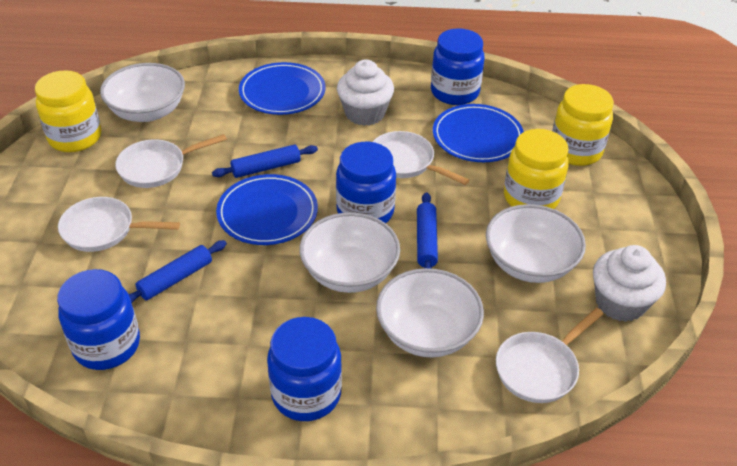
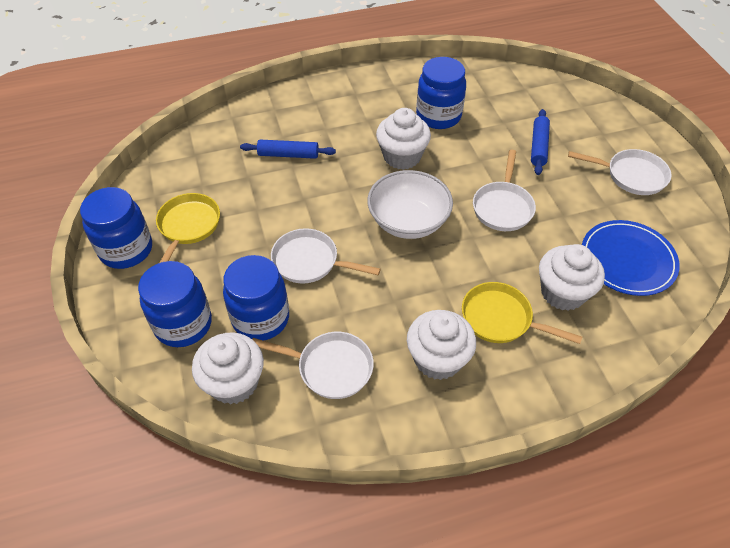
blue plate: 3 -> 1
blue rolling pin: 3 -> 2
white bowl: 4 -> 1
white cupcake: 2 -> 4
yellow jar: 3 -> 0
yellow pan: 0 -> 2

